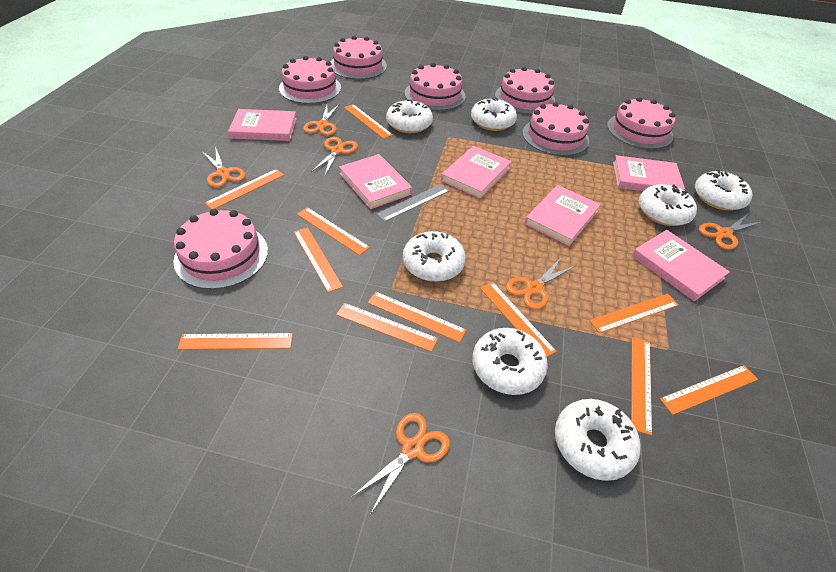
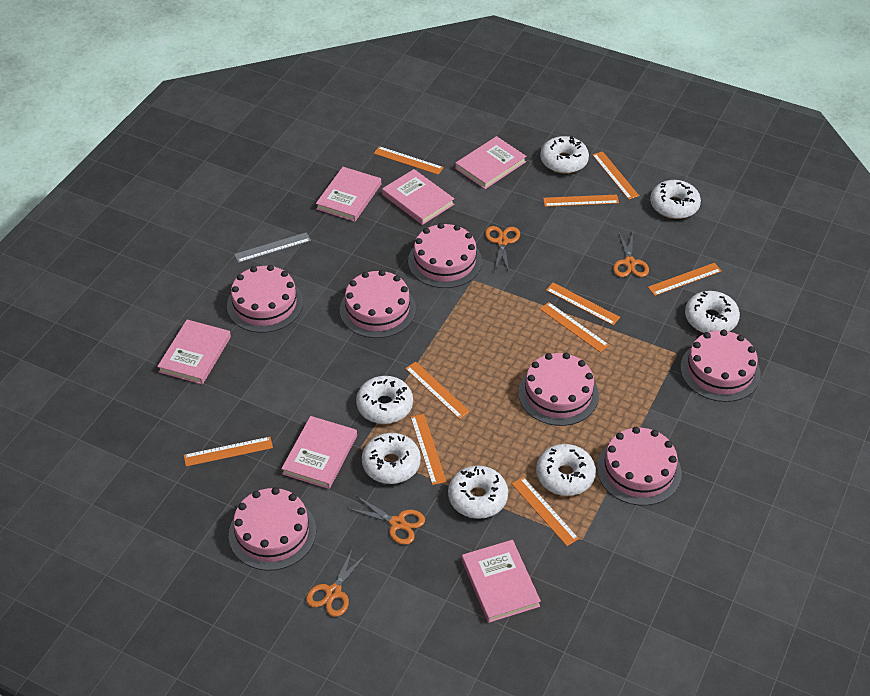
orange ruler: 11 -> 10
orange scissors: 6 -> 4

